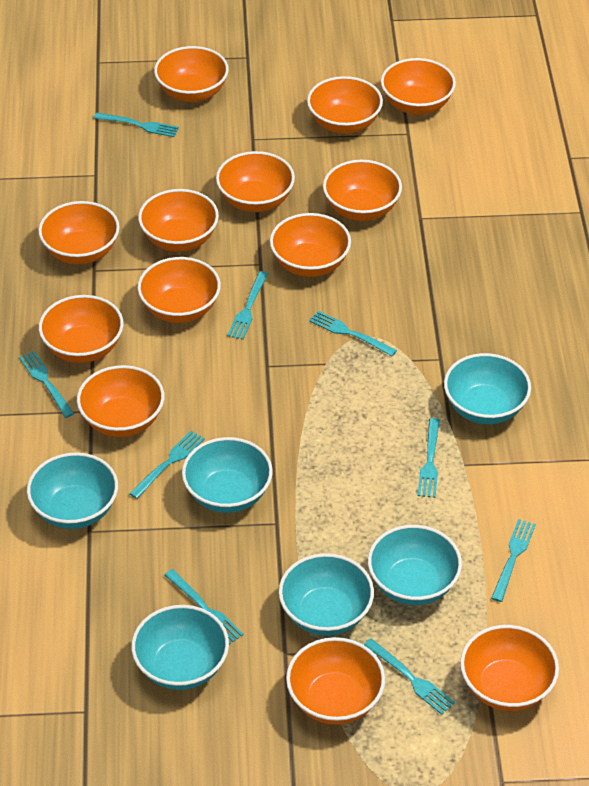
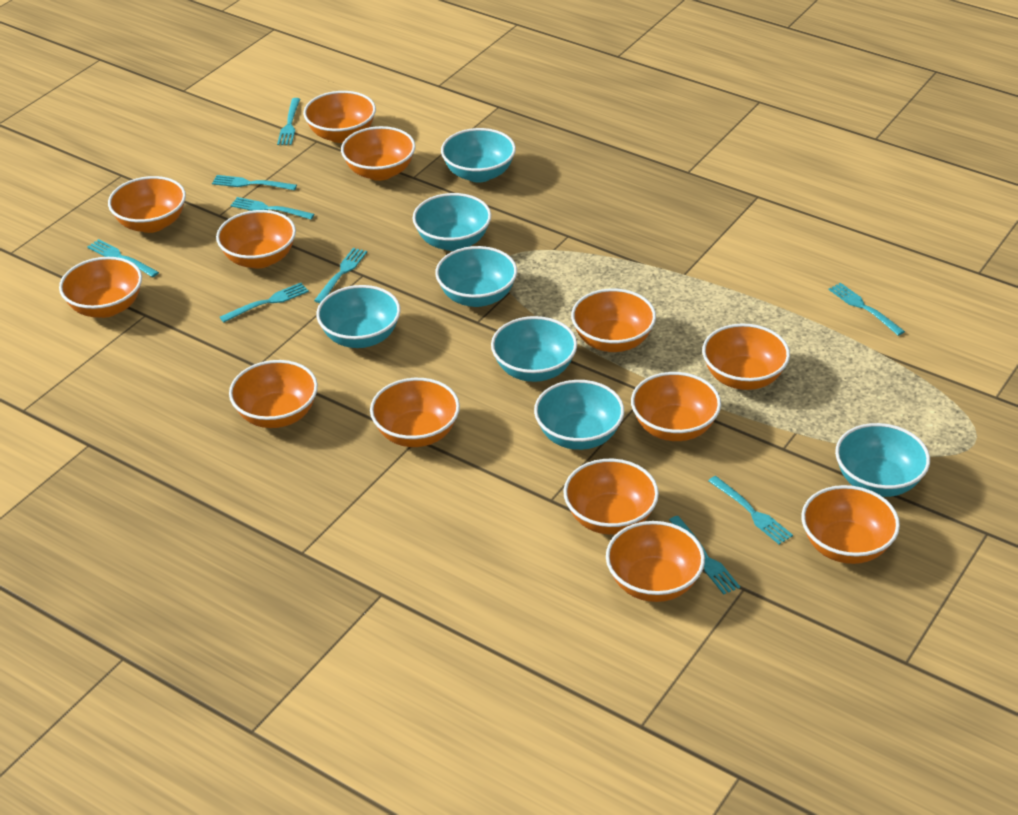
turquoise bowl: 6 -> 7

